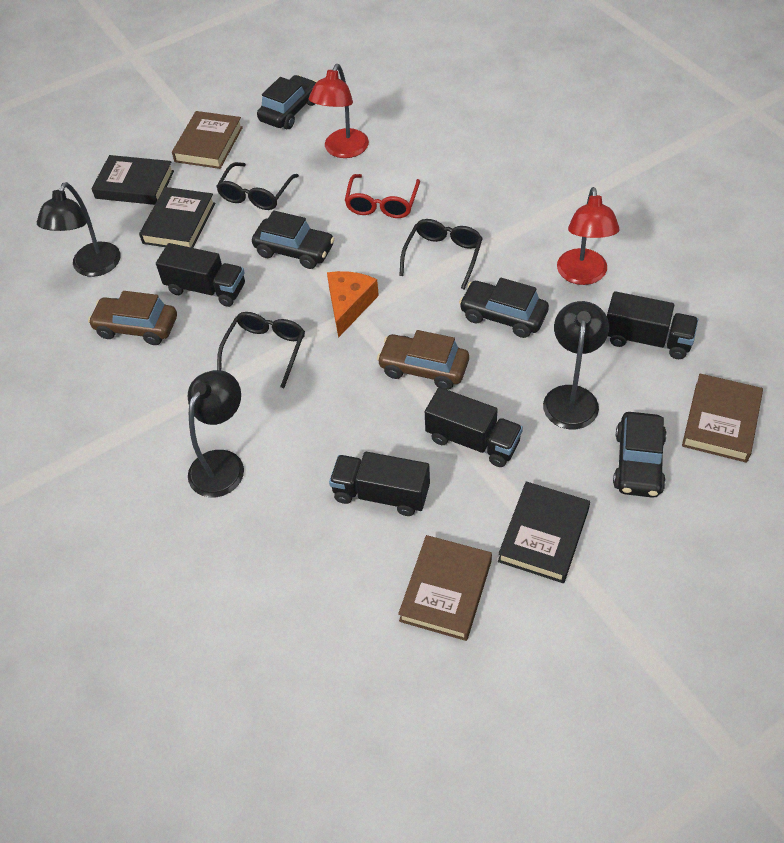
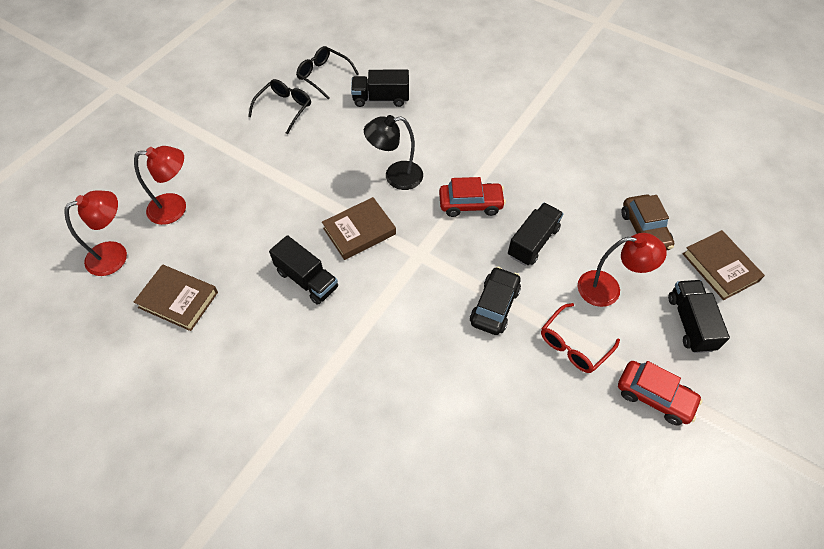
black book: 3 -> 0
black car: 4 -> 1
black glasses: 3 -> 2
black lamp: 3 -> 1
brown car: 2 -> 1
orange cheese: 1 -> 0
red car: 0 -> 2
red lamp: 2 -> 3

